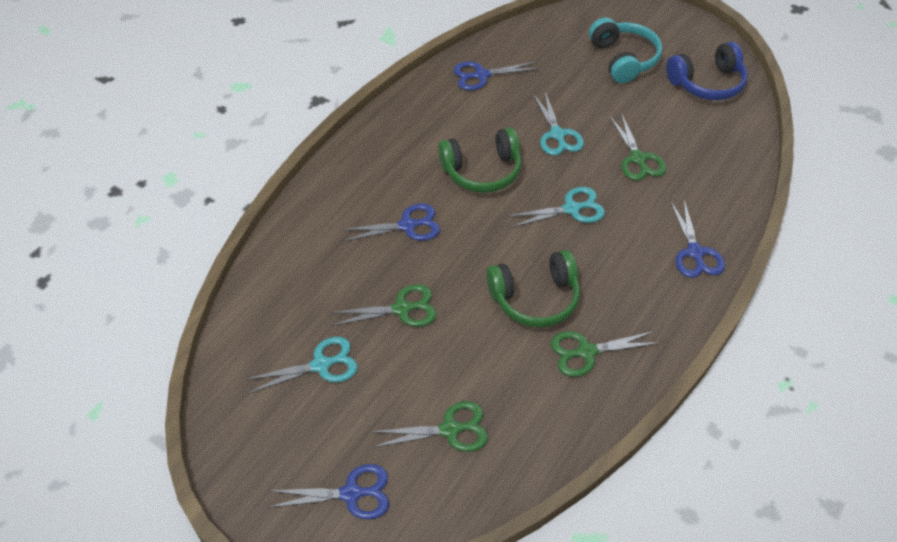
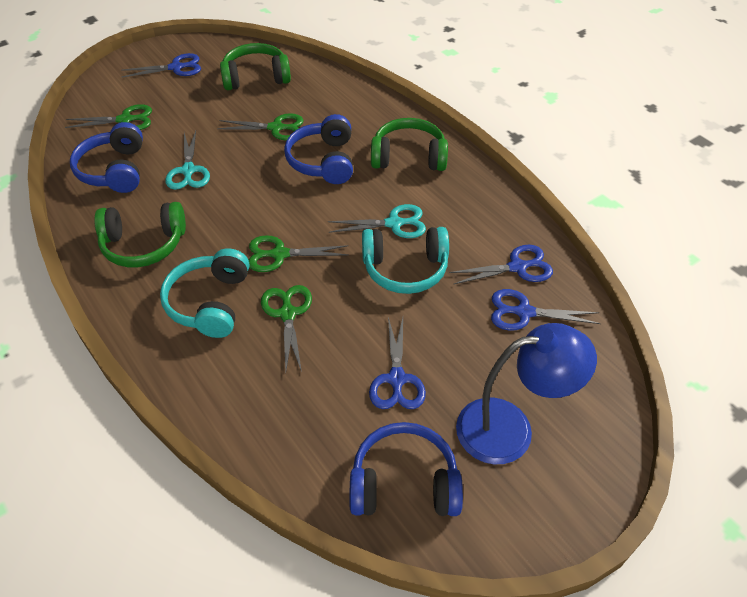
blue headphones: 1 -> 3
blue lamp: 0 -> 1
green headphones: 2 -> 3
turquoise headphones: 1 -> 2
turquoise scissors: 3 -> 2

